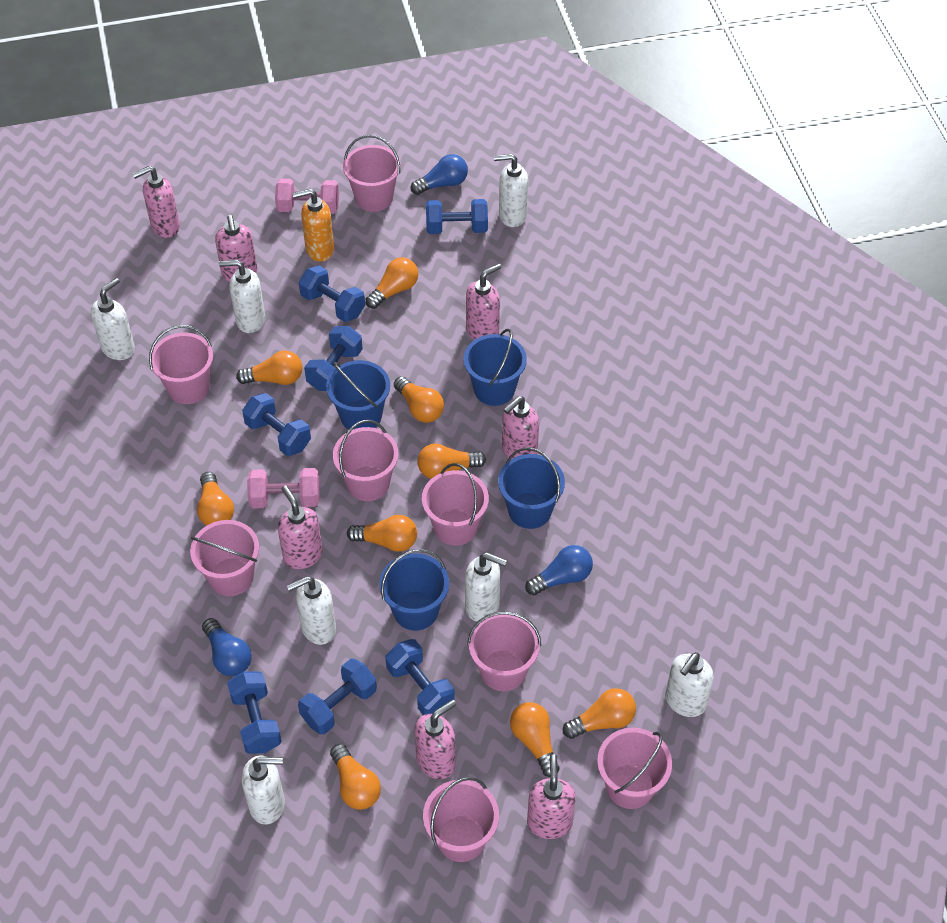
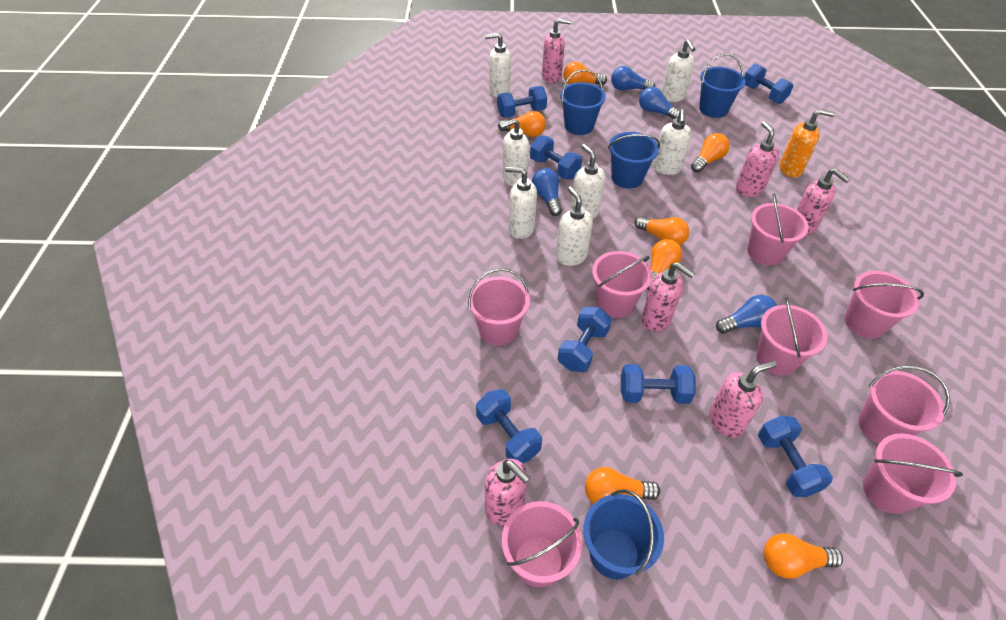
blue light bulb: 3 -> 4
orange light bulb: 9 -> 7
pink dumbbell: 2 -> 0
pink soap dispenser: 7 -> 6

